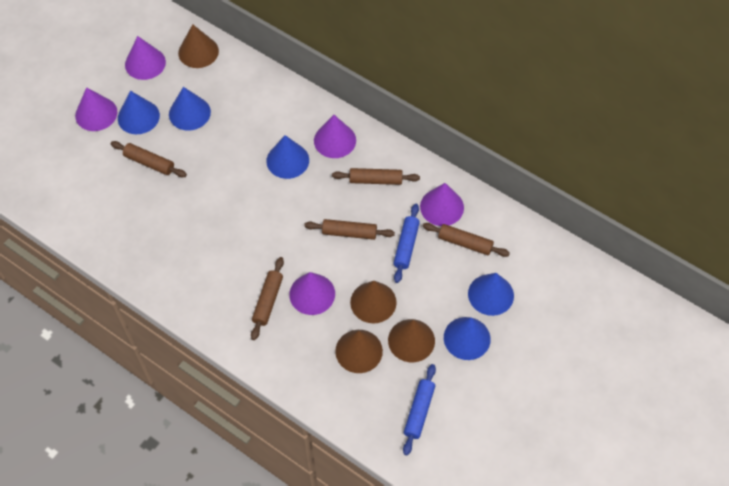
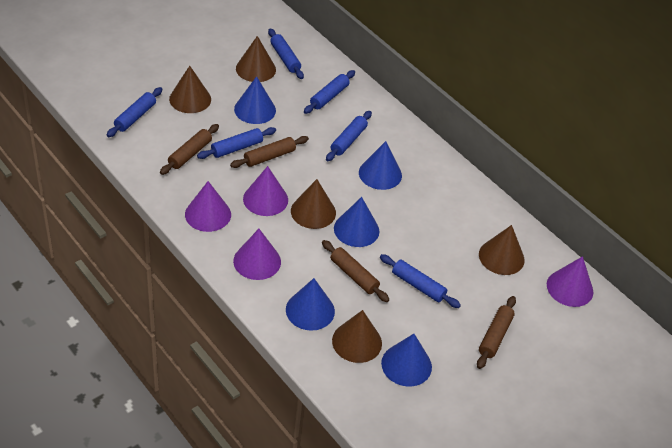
blue rolling pin: 2 -> 6
brown cone: 4 -> 5
brown rolling pin: 5 -> 4
purple cone: 5 -> 4

